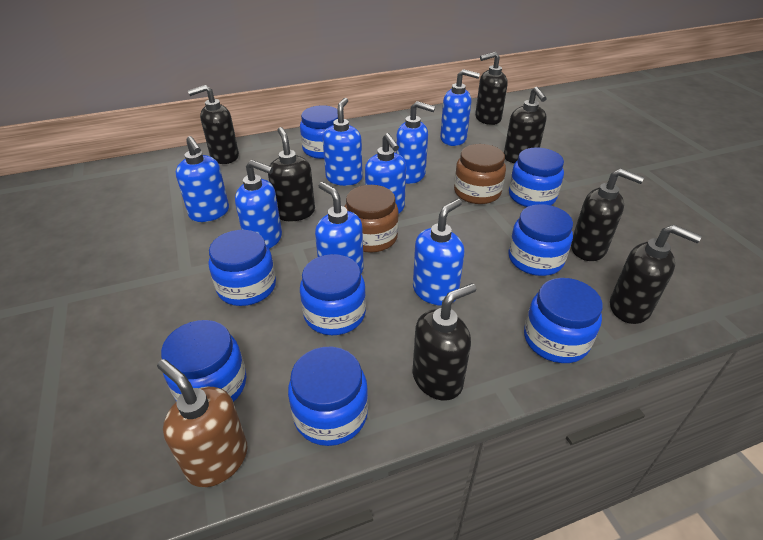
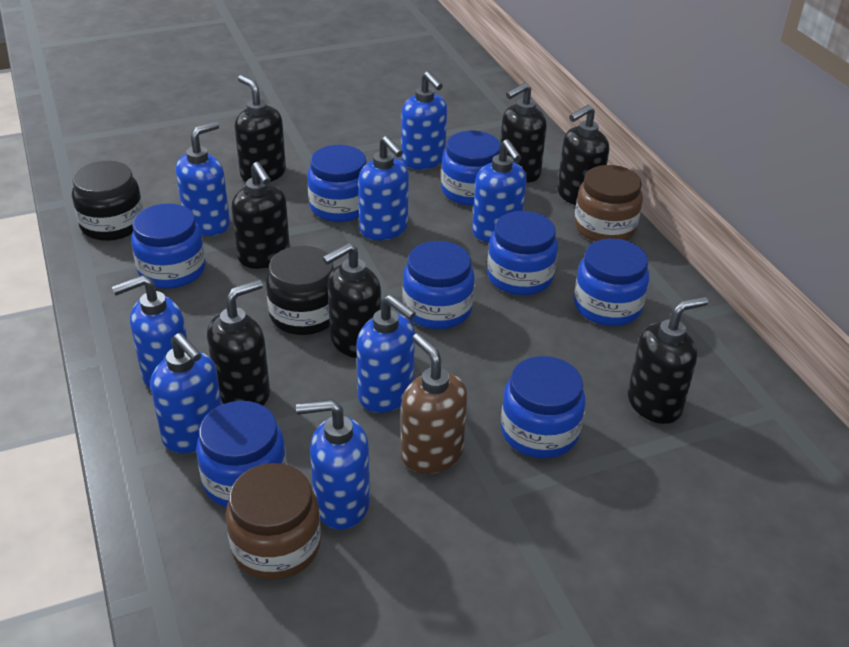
black jar: 0 -> 2

